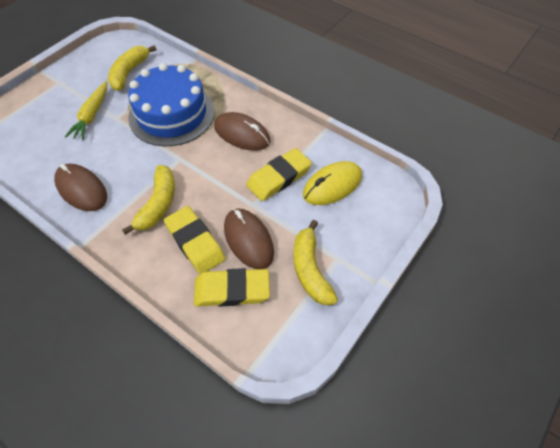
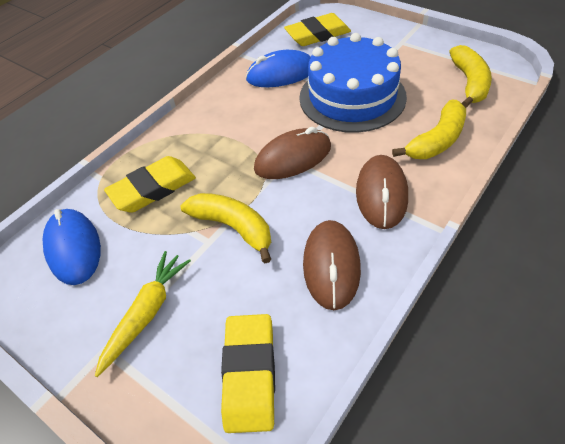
blue mouse: 0 -> 2
yellow mouse: 1 -> 0

